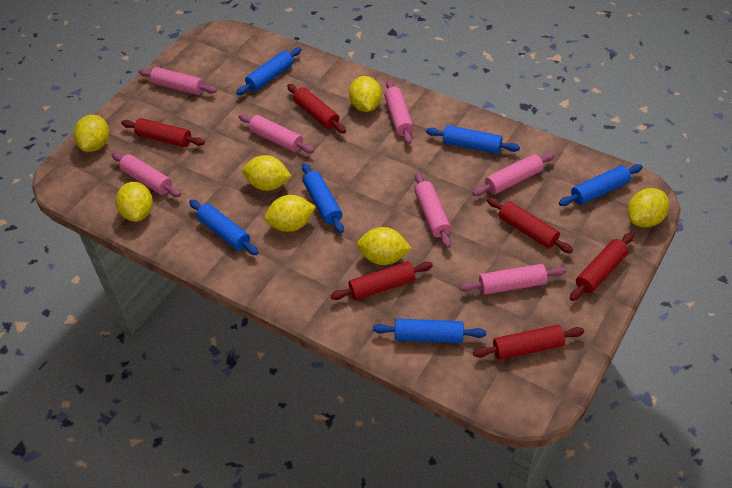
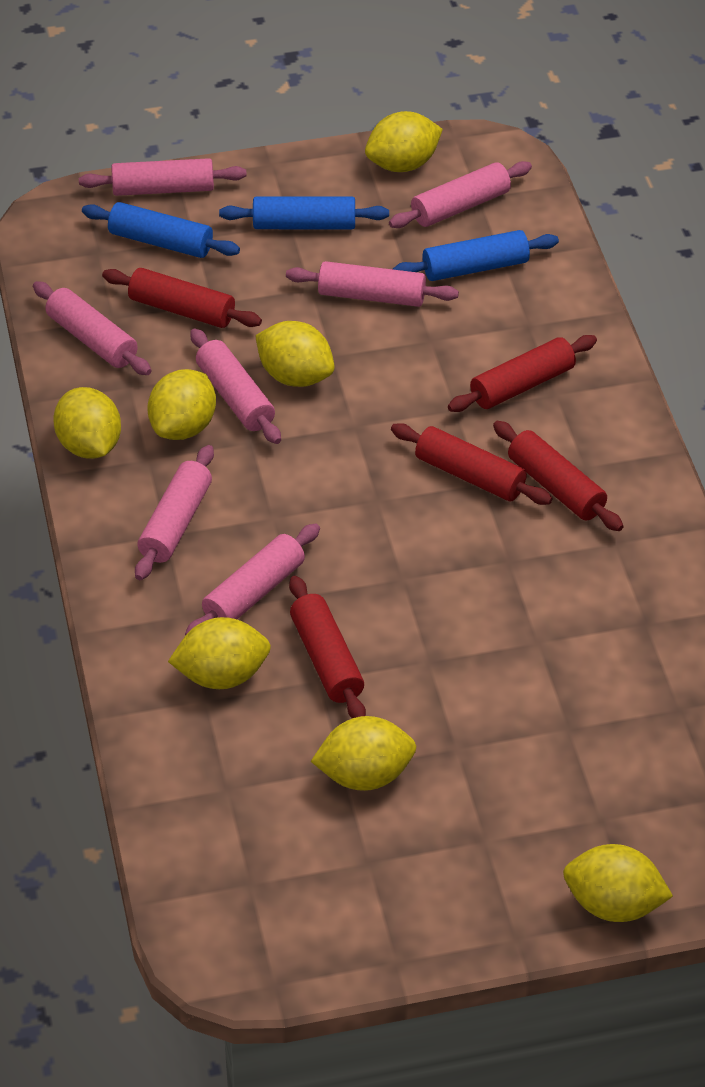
blue rolling pin: 6 -> 3
red rolling pin: 6 -> 5

